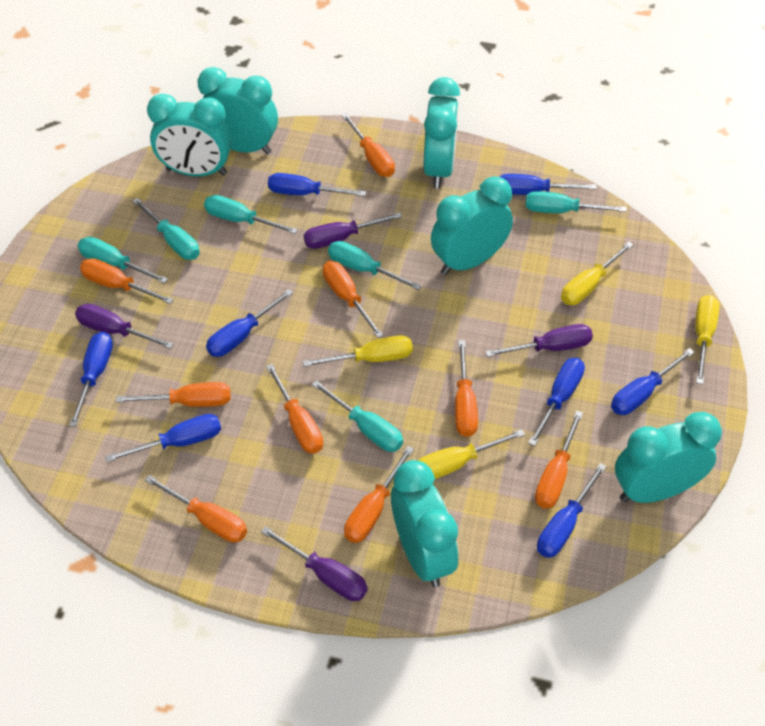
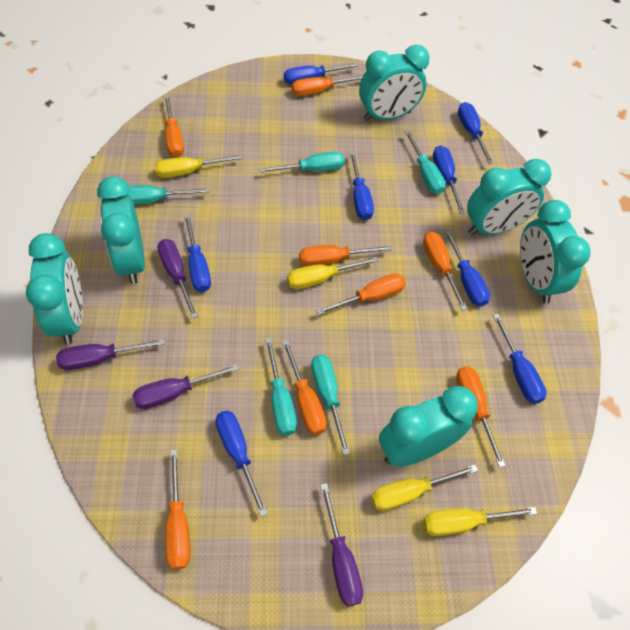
orange screwdriver: 9 -> 8
turquoise screwdriver: 6 -> 5

